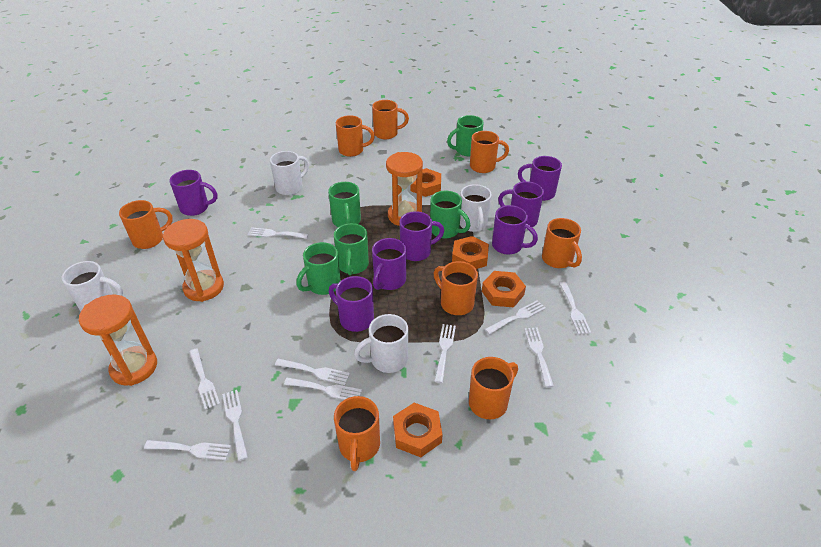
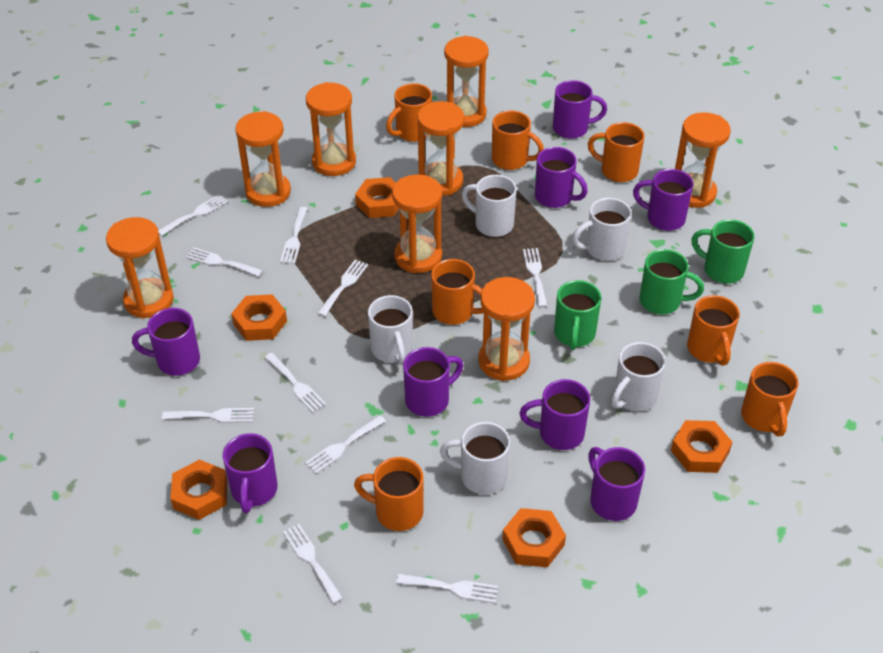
green mug: 5 -> 3
orange hourglass: 3 -> 8
orange mug: 8 -> 7
orange nut: 4 -> 5
purple mug: 7 -> 8
white mug: 4 -> 5

